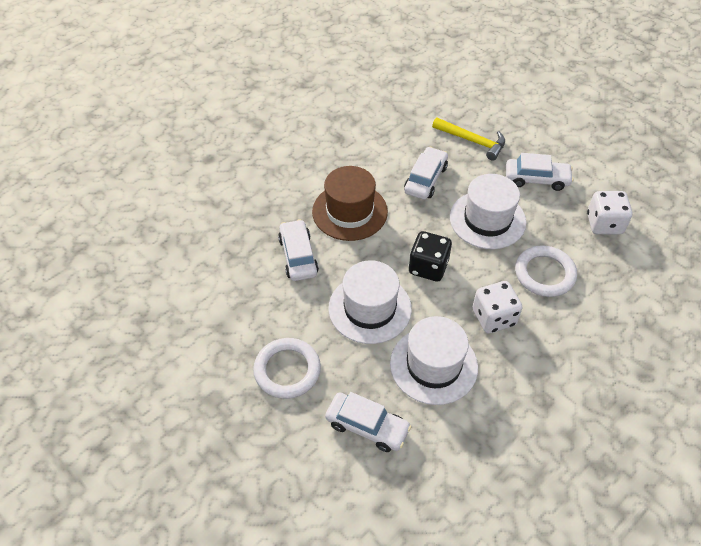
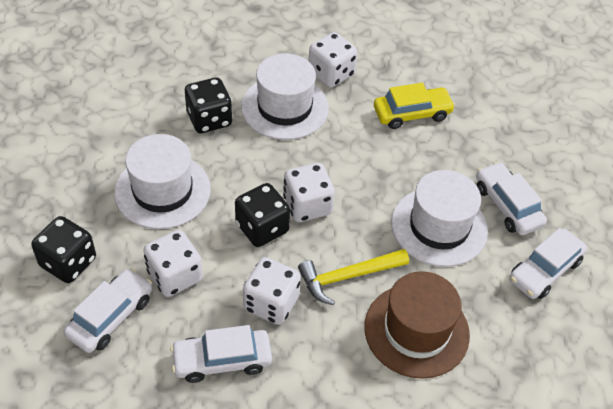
black dice: 1 -> 3
white dice: 2 -> 4
white ring: 2 -> 0
yellow car: 0 -> 1

